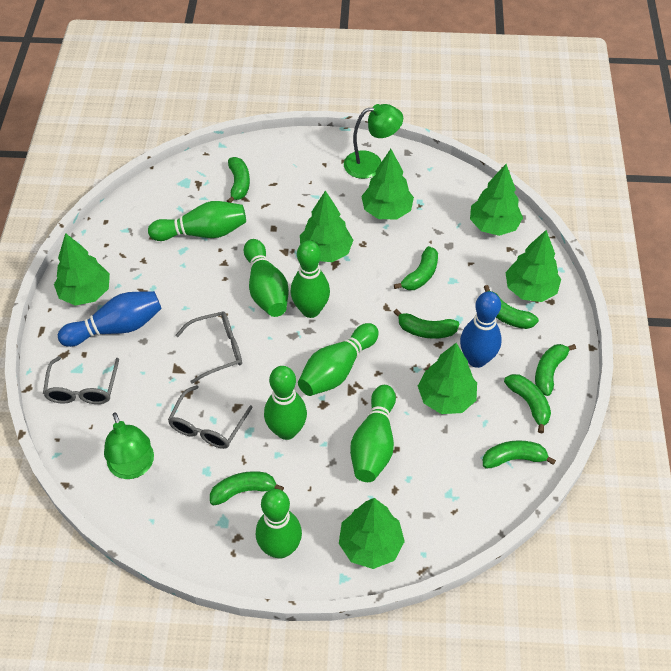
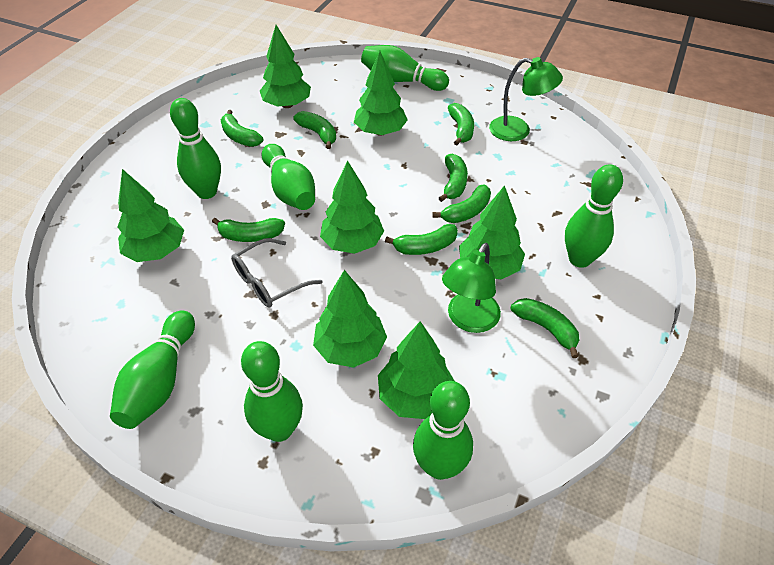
blue bowling pin: 2 -> 0
grey glasses: 3 -> 1

